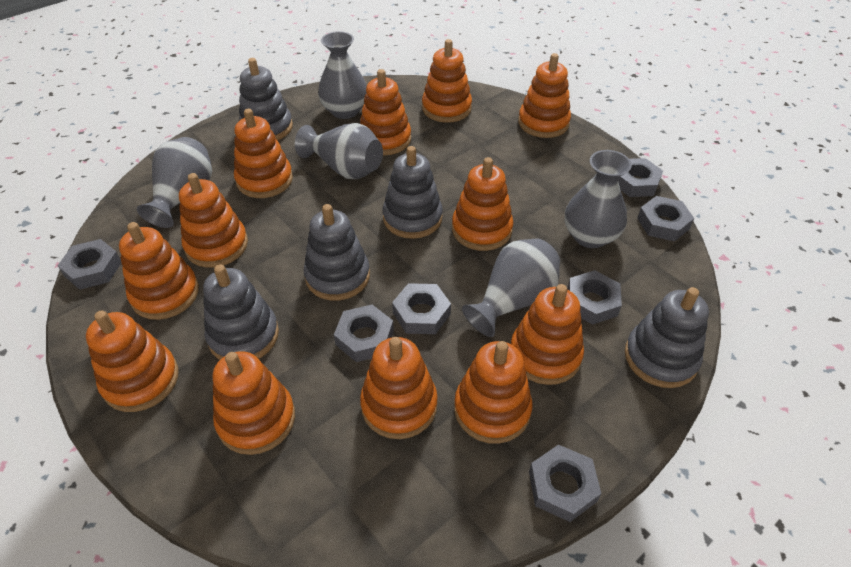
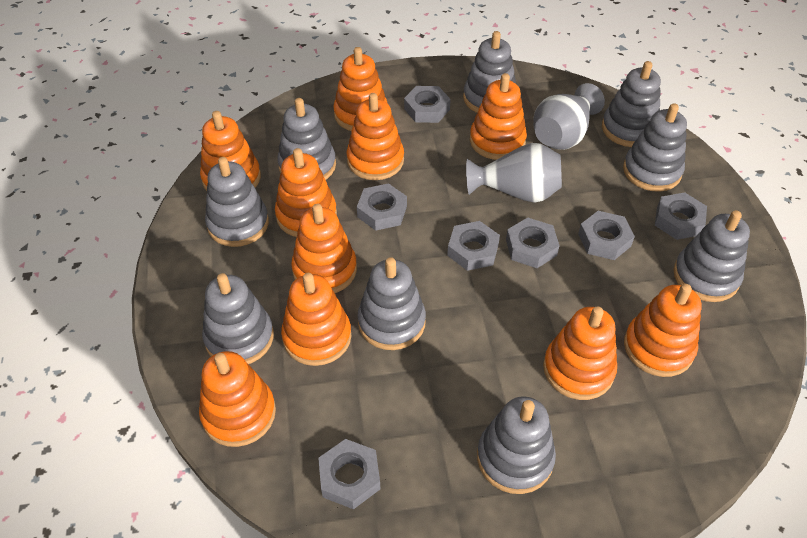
grey stacking toy: 5 -> 9
grey vase: 5 -> 2
orange stacking toy: 12 -> 10

